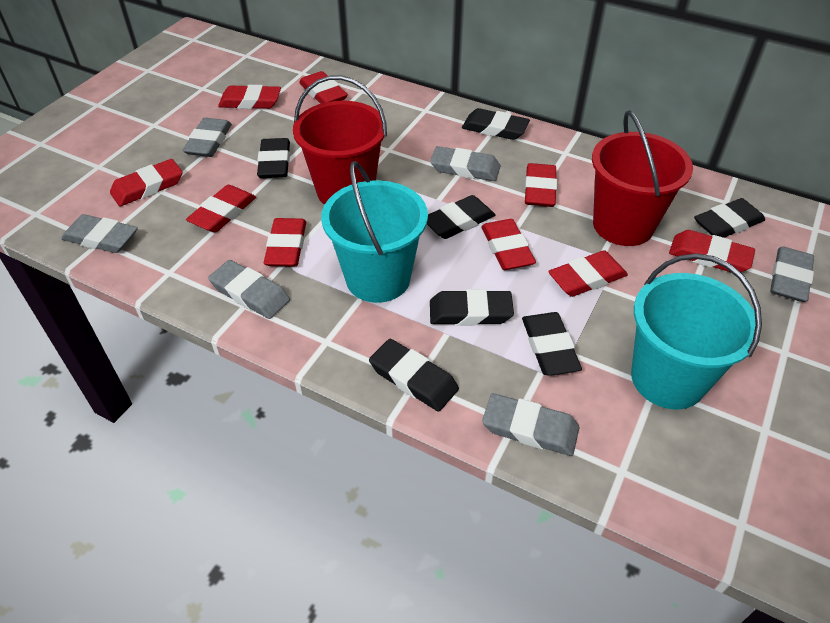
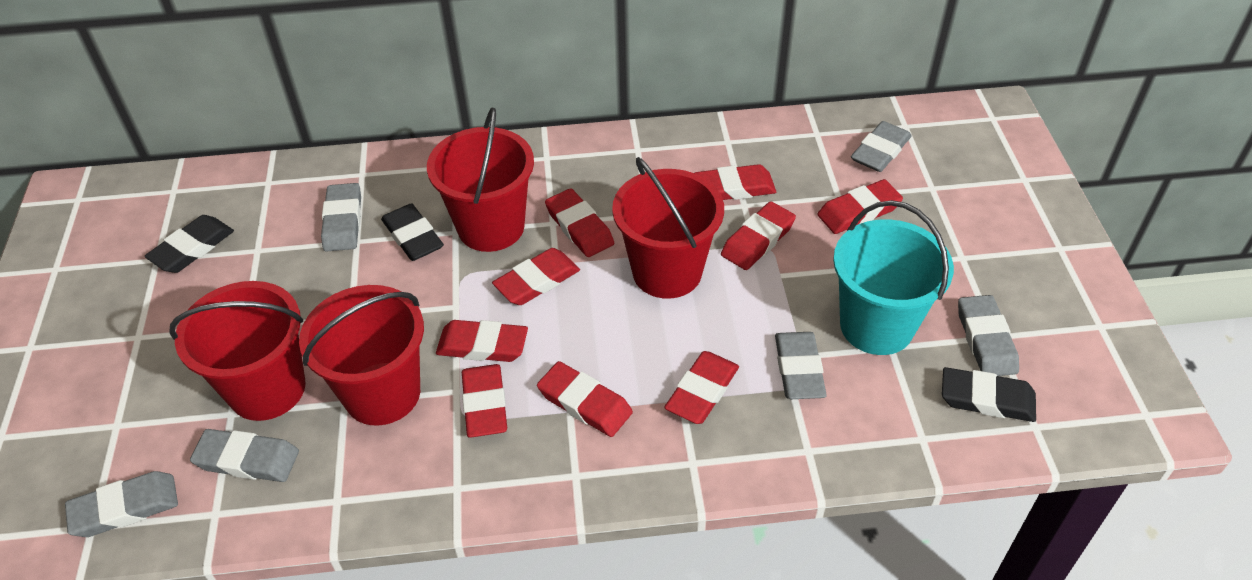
black eraser: 7 -> 3
red bucket: 2 -> 4
turquoise bucket: 2 -> 1

